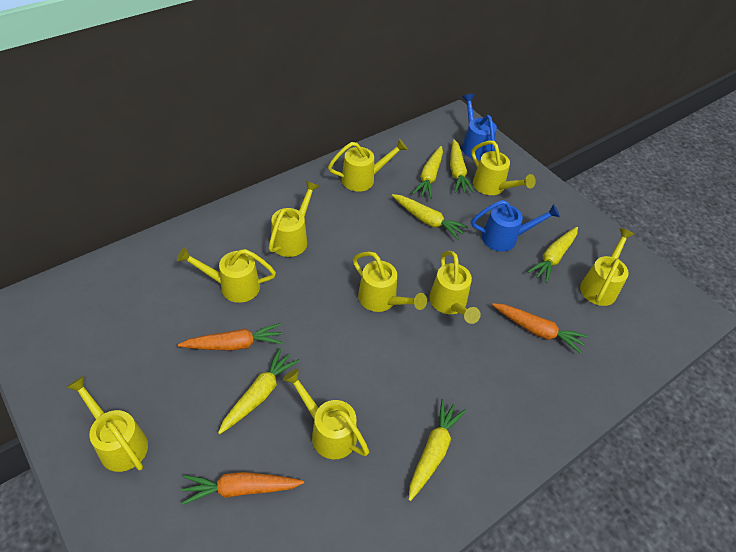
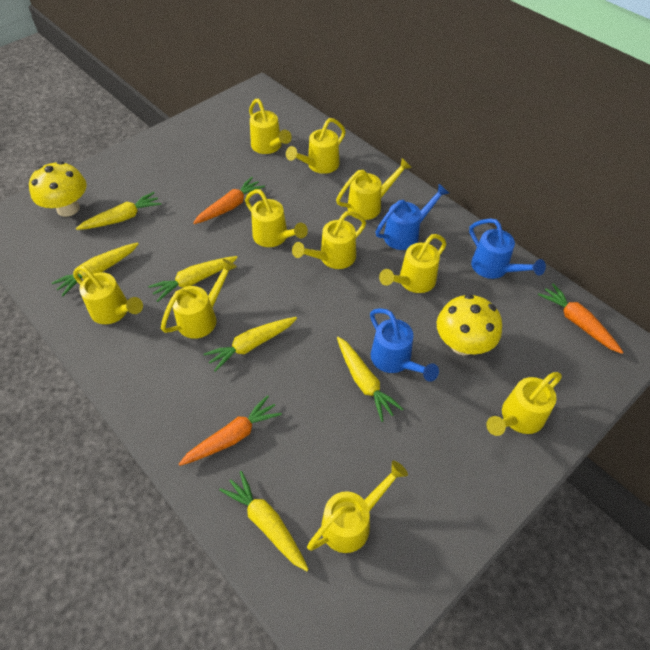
blue watering can: 2 -> 3
yellow mushroom: 0 -> 2
yellow watering can: 9 -> 10

